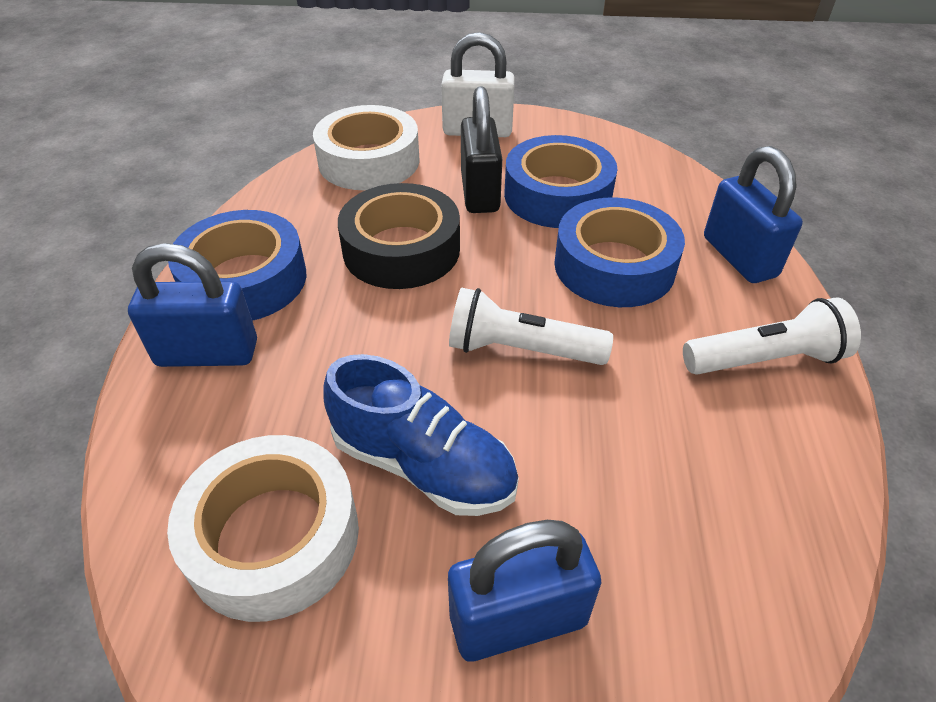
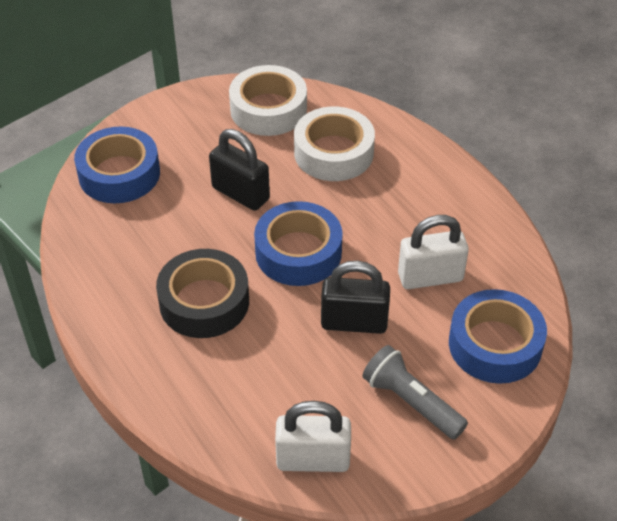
black padlock: 1 -> 2
blue padlock: 3 -> 0
blue shoe: 1 -> 0
grey flashlight: 0 -> 1
white flashlight: 2 -> 0
white padlock: 1 -> 2

